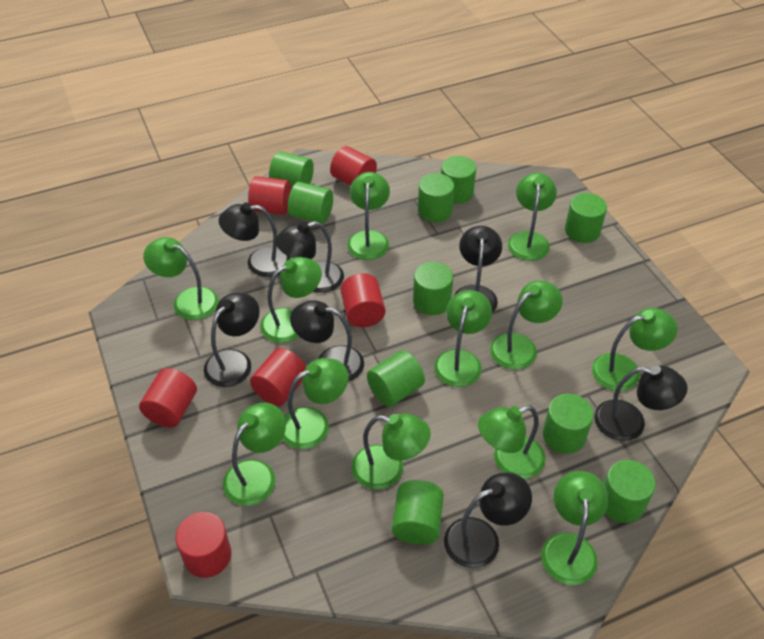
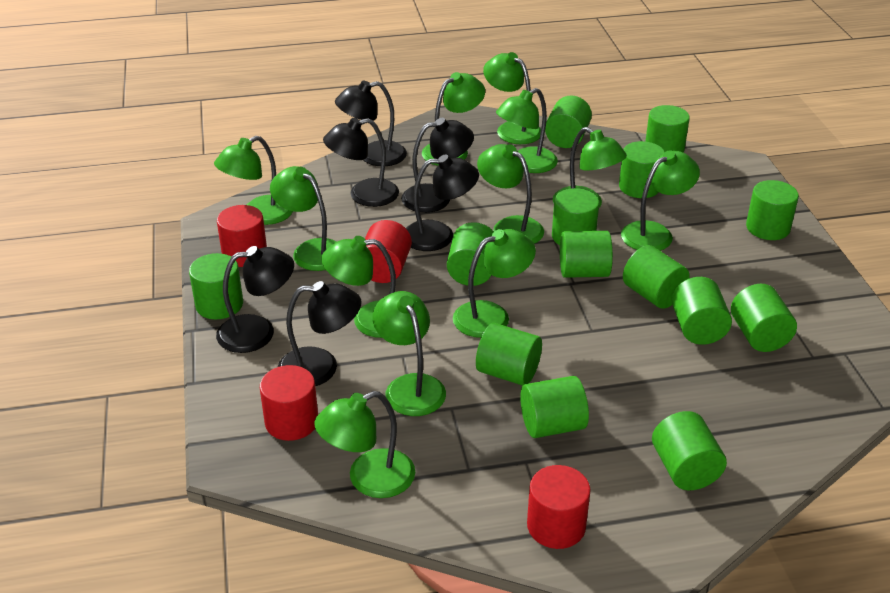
black lamp: 7 -> 6
green cylinder: 10 -> 14
red cylinder: 6 -> 4

